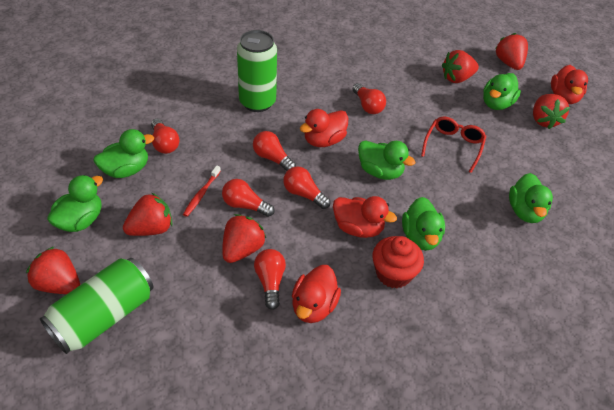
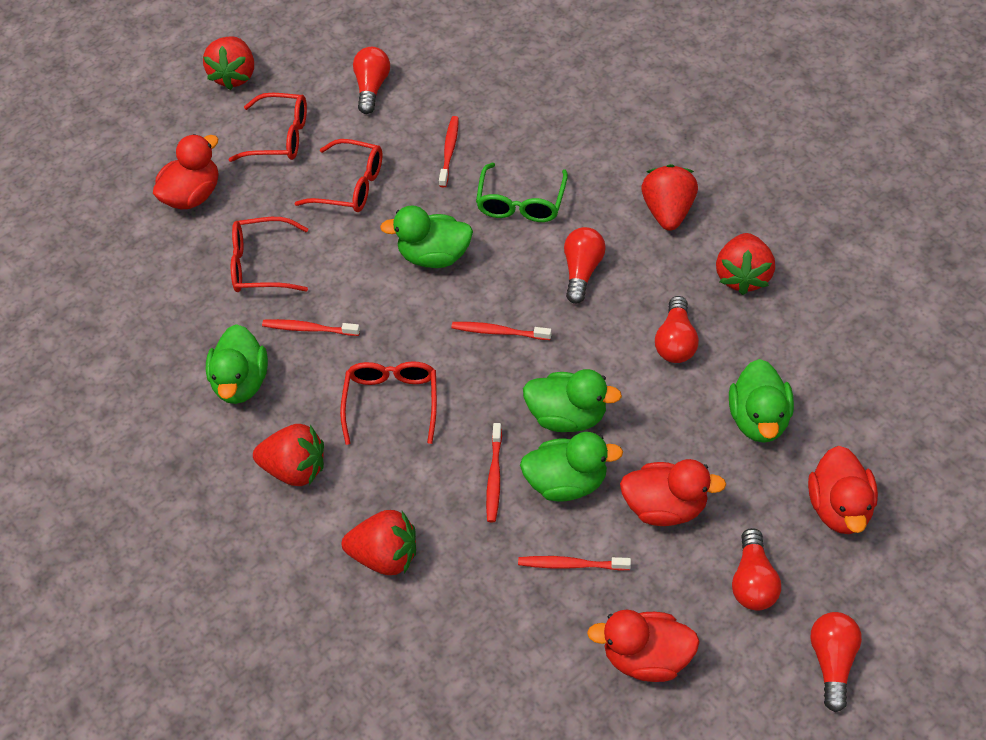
green can: 2 -> 0
green duck: 6 -> 5
green glasses: 0 -> 1
red cupcake: 1 -> 0
red glasses: 1 -> 4
red light bulb: 6 -> 5
red strawberry: 6 -> 5
red toothbrush: 1 -> 5

